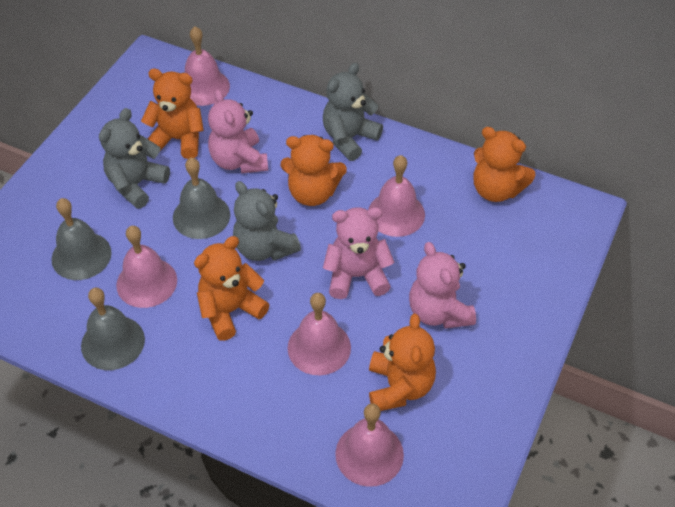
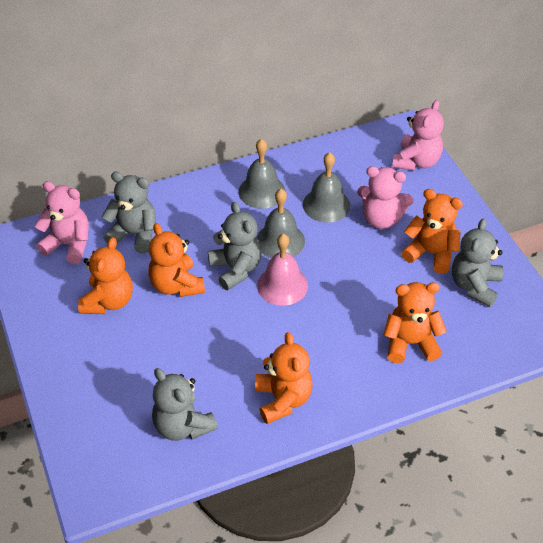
grey teddy bear: 3 -> 4
pink bell: 5 -> 1

